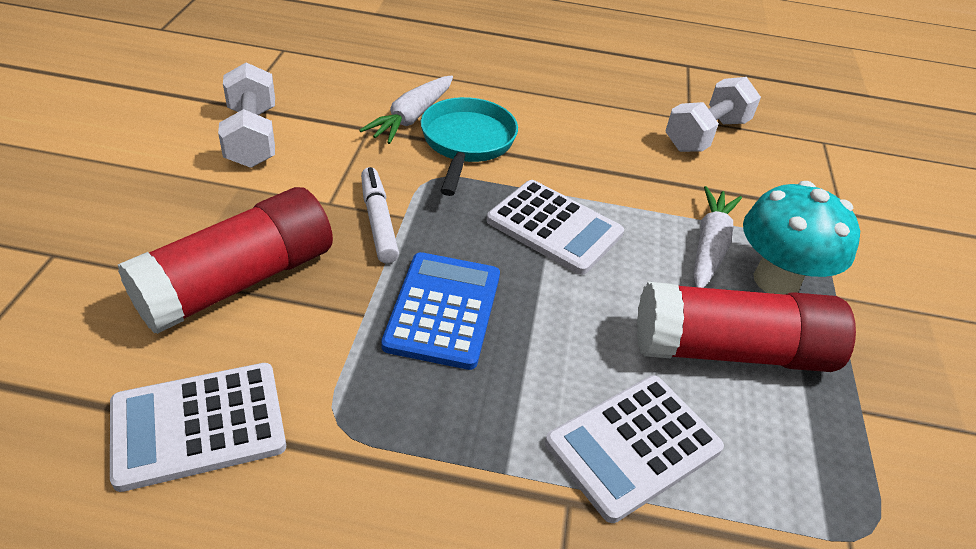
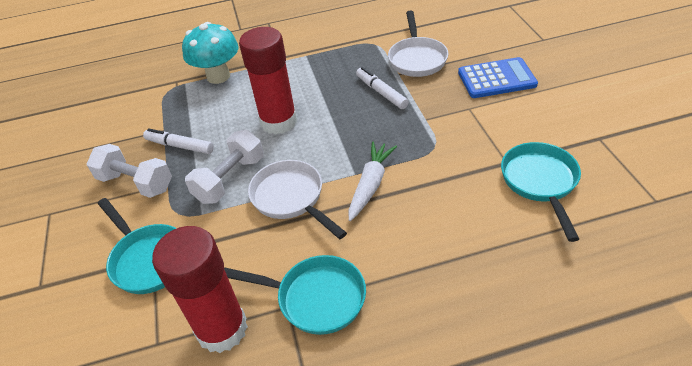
turquoise pan: 1 -> 3
white calculator: 3 -> 0
white carrot: 2 -> 1
white marker: 1 -> 2
white pan: 0 -> 2

